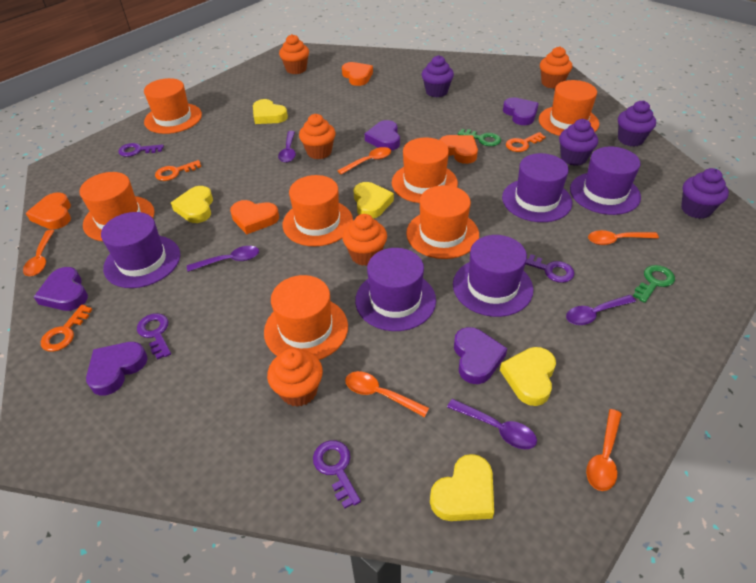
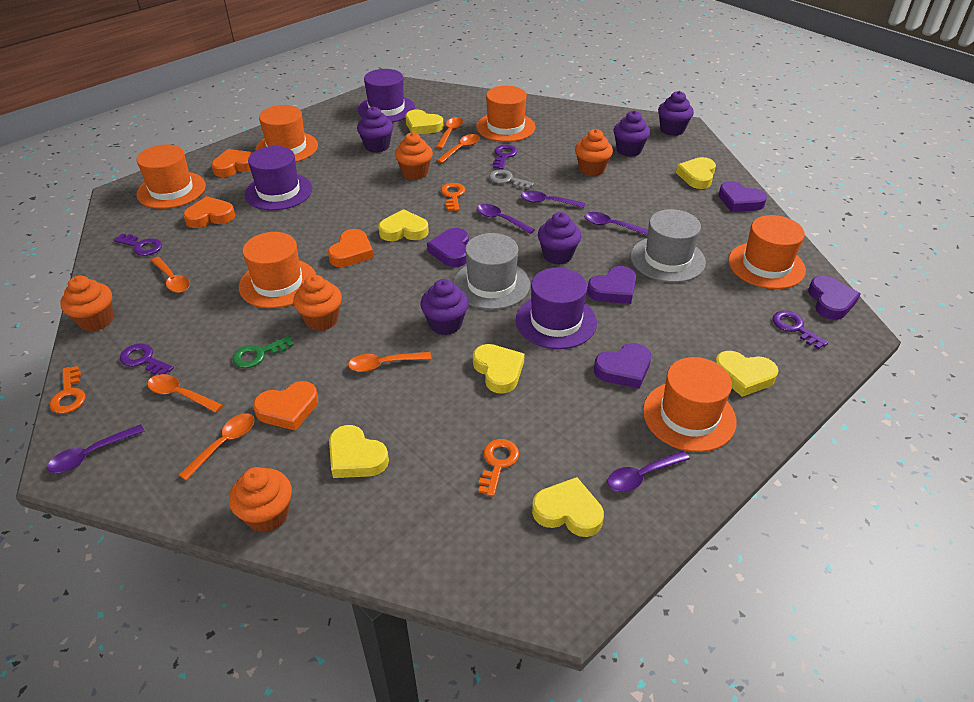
green key: 2 -> 1
grey hat: 0 -> 2
grey key: 0 -> 1
orange hat: 7 -> 6
orange spoon: 5 -> 6
purple cupcake: 4 -> 5
purple hat: 5 -> 3
purple spoon: 4 -> 5
yellow heart: 5 -> 7

